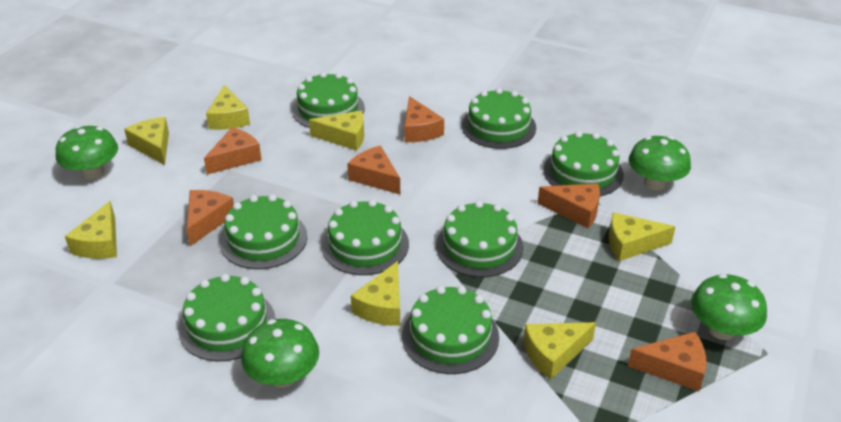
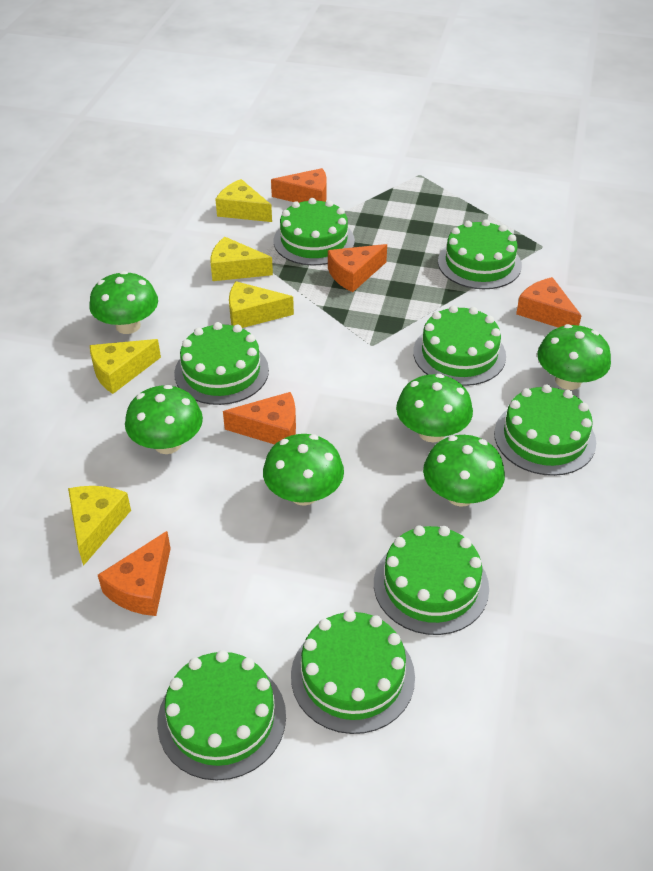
green mushroom: 4 -> 6
orange cheese: 6 -> 5
yellow cheese: 7 -> 5

